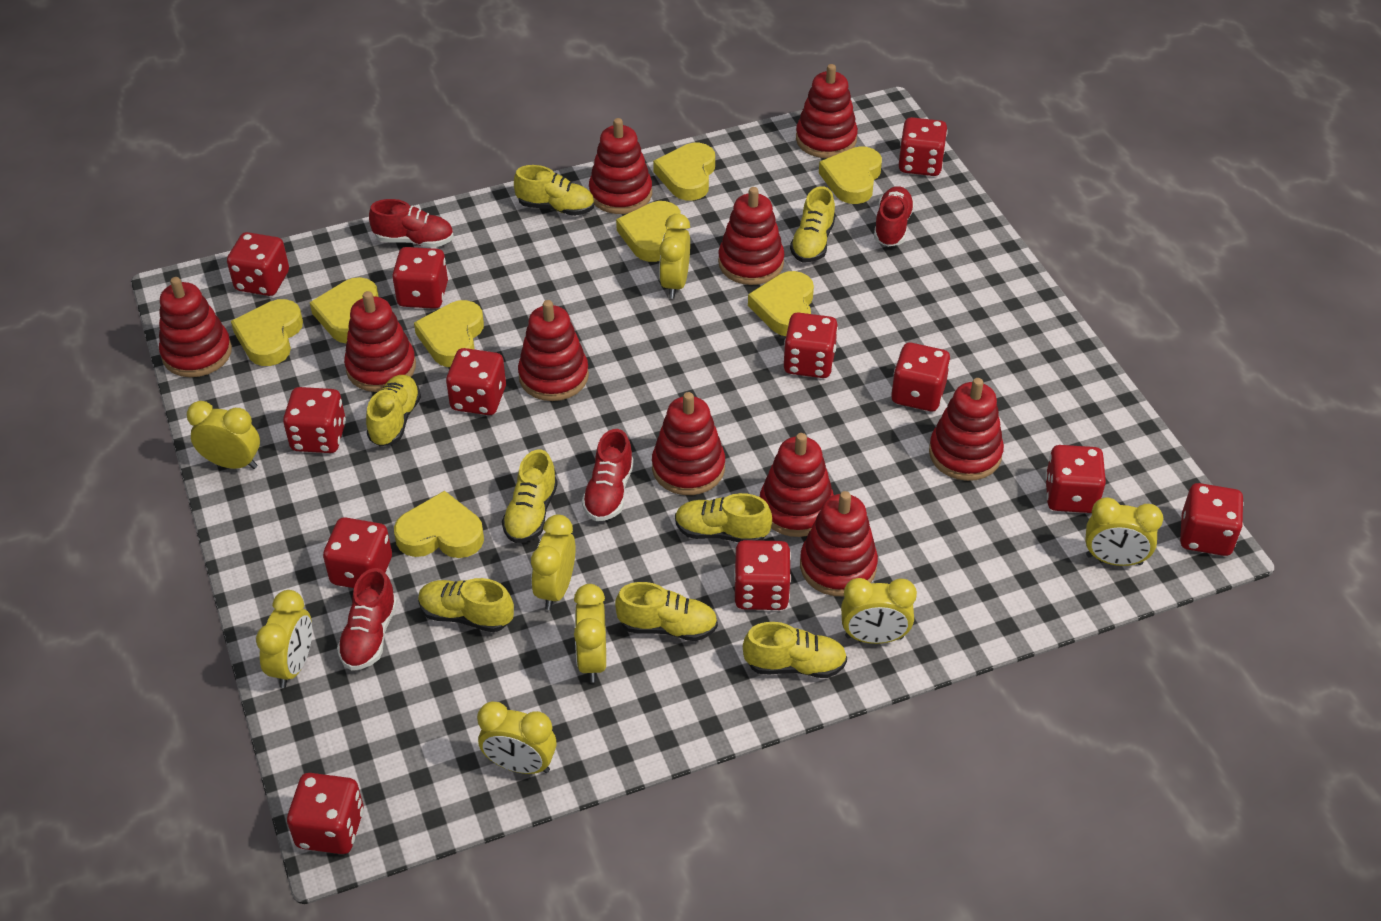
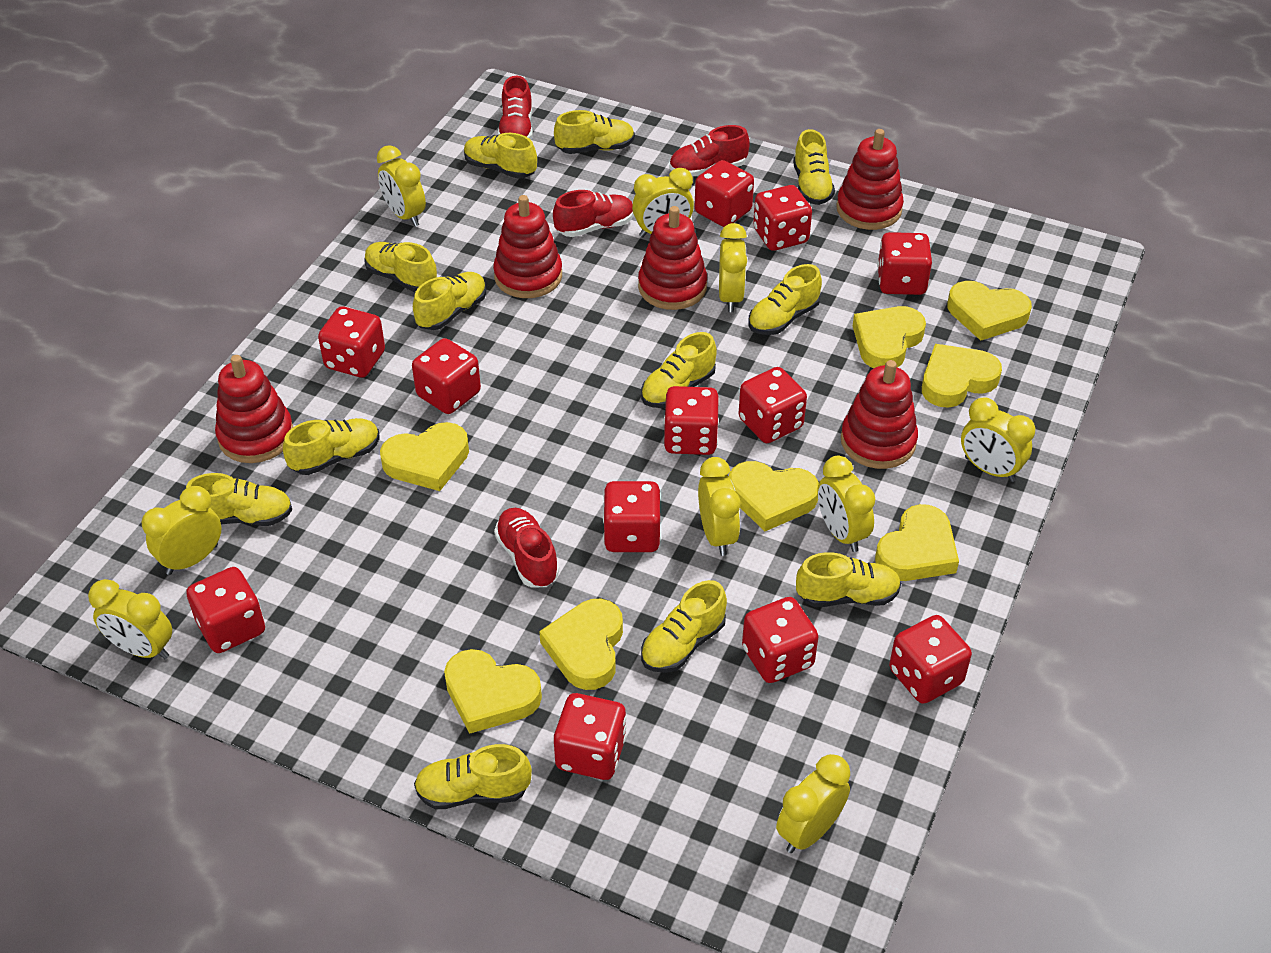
red stacking toy: 10 -> 5
yellow clock: 8 -> 9
yellow shoe: 8 -> 12

